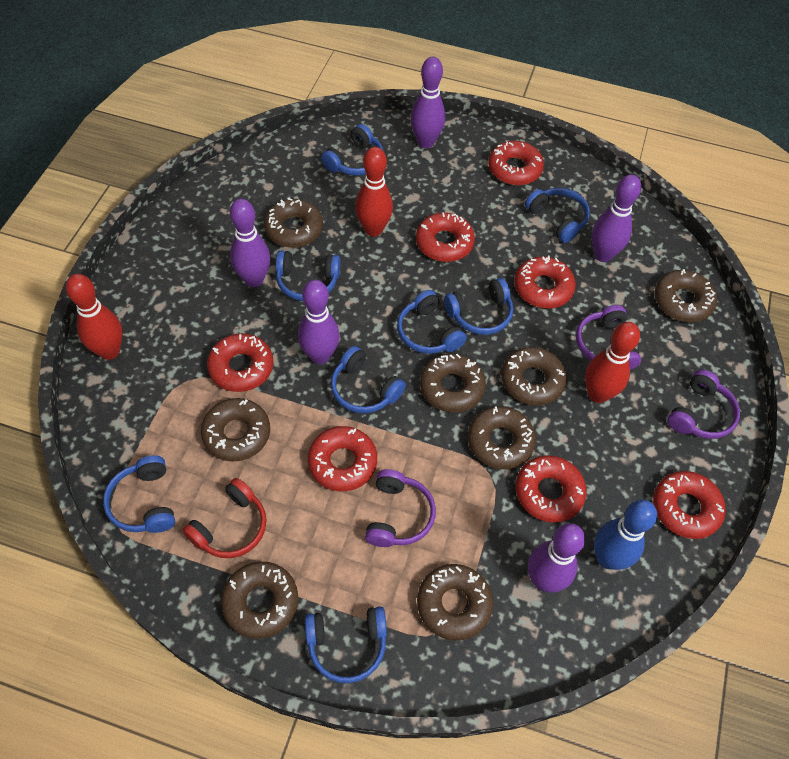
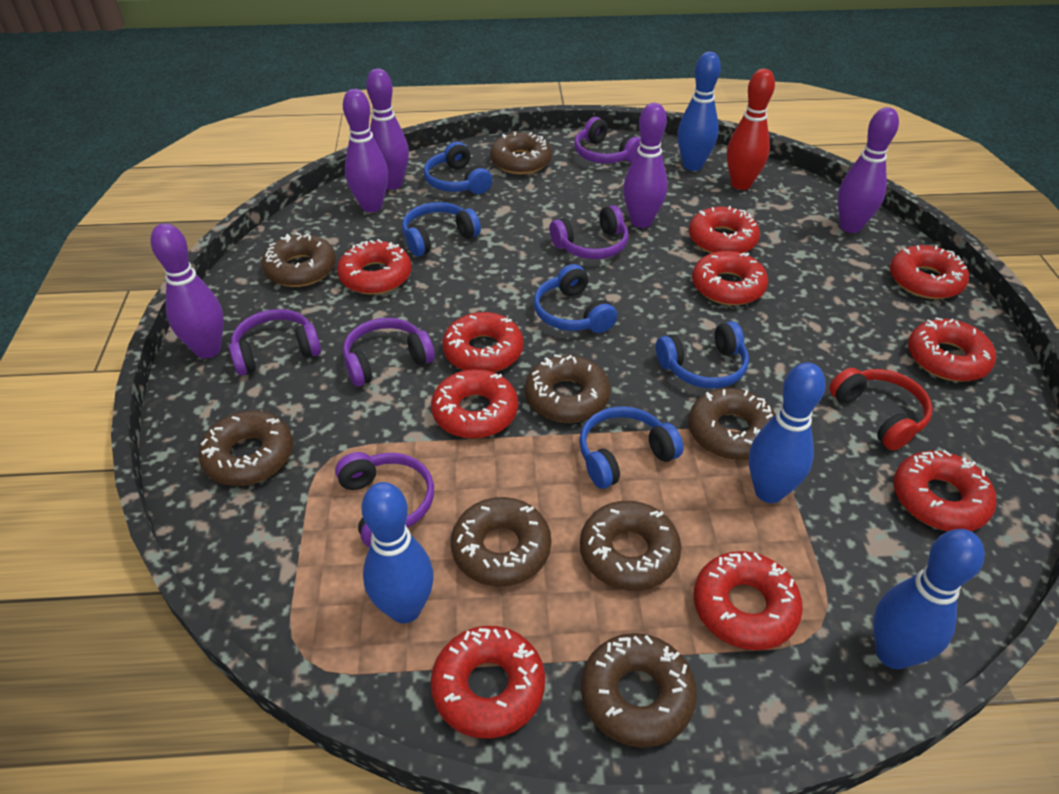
blue bowling pin: 1 -> 4
blue headphones: 8 -> 5
purple headphones: 3 -> 5
red bowling pin: 3 -> 1
red donut: 7 -> 10

